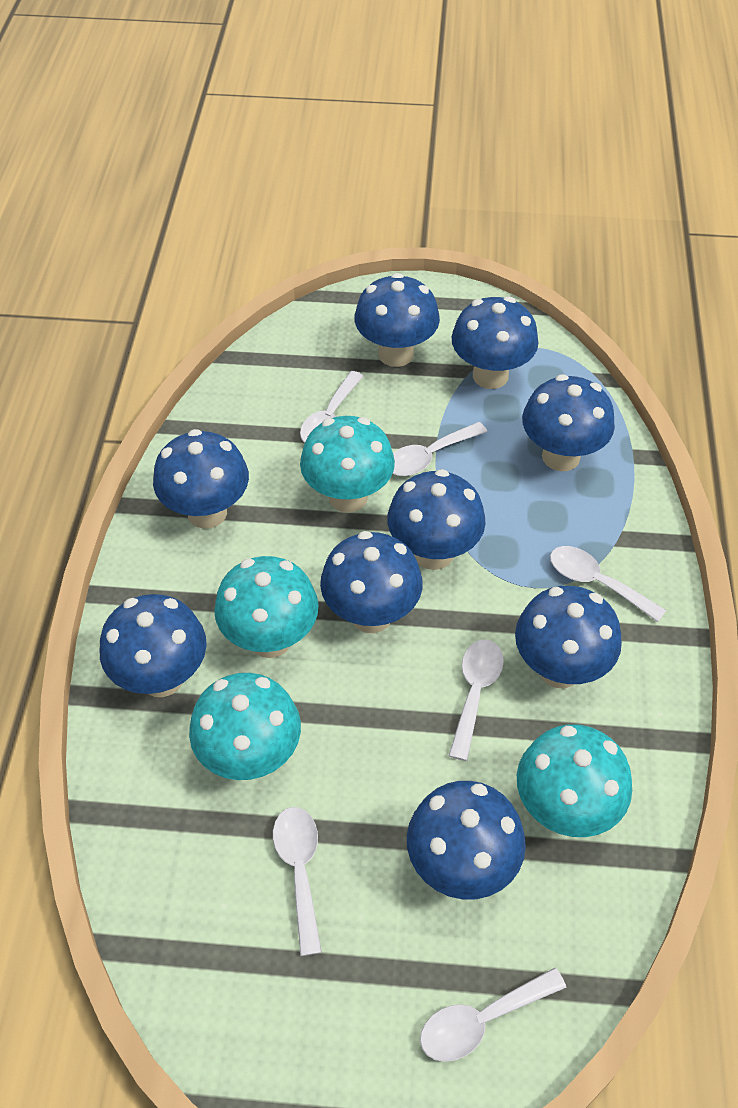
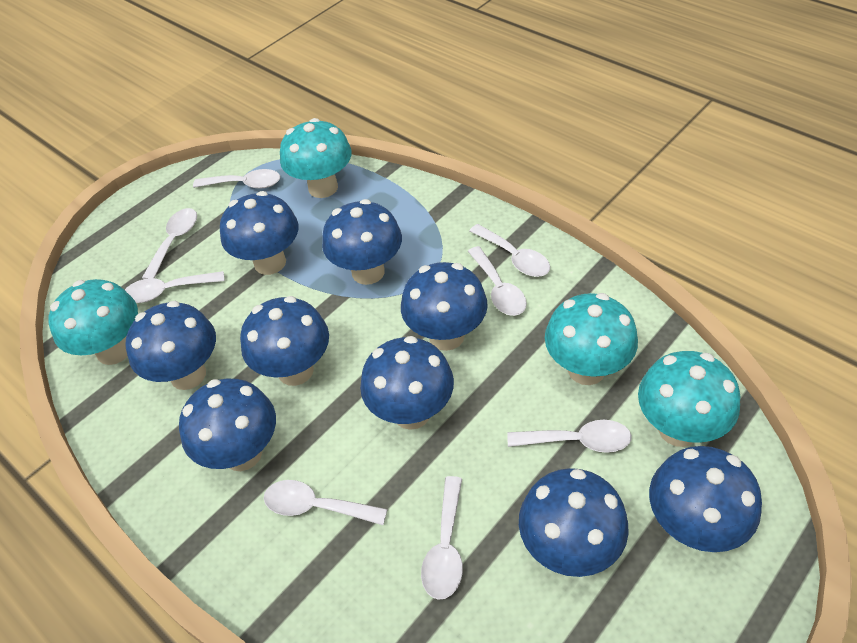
white spoon: 6 -> 8

